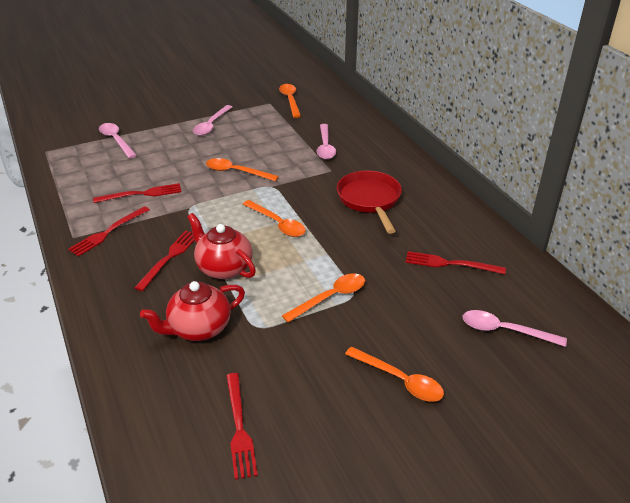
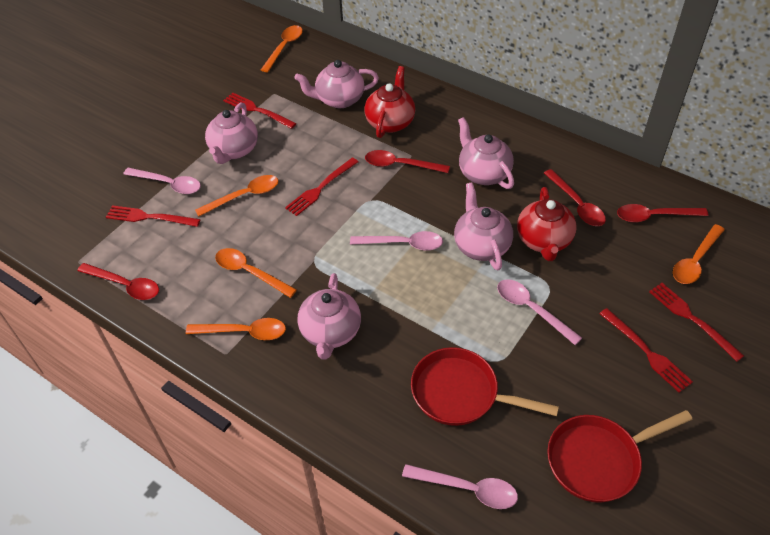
pink teapot: 0 -> 5
red pan: 1 -> 2
red spoon: 0 -> 4

